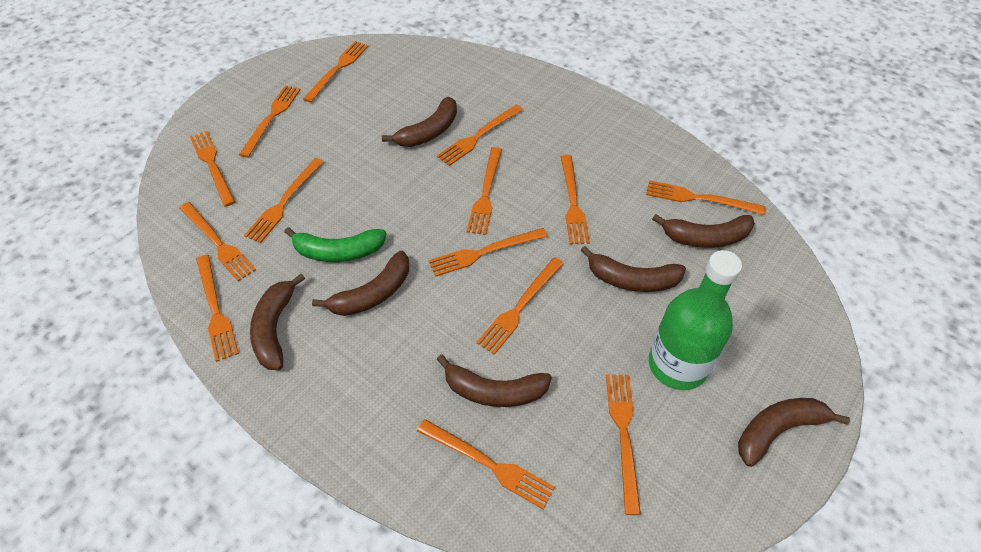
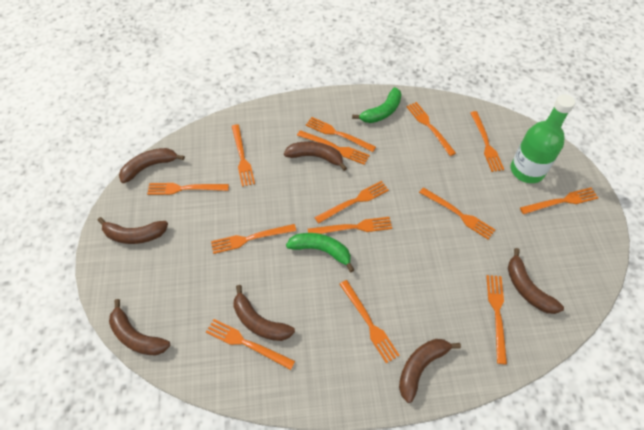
green banana: 1 -> 2

